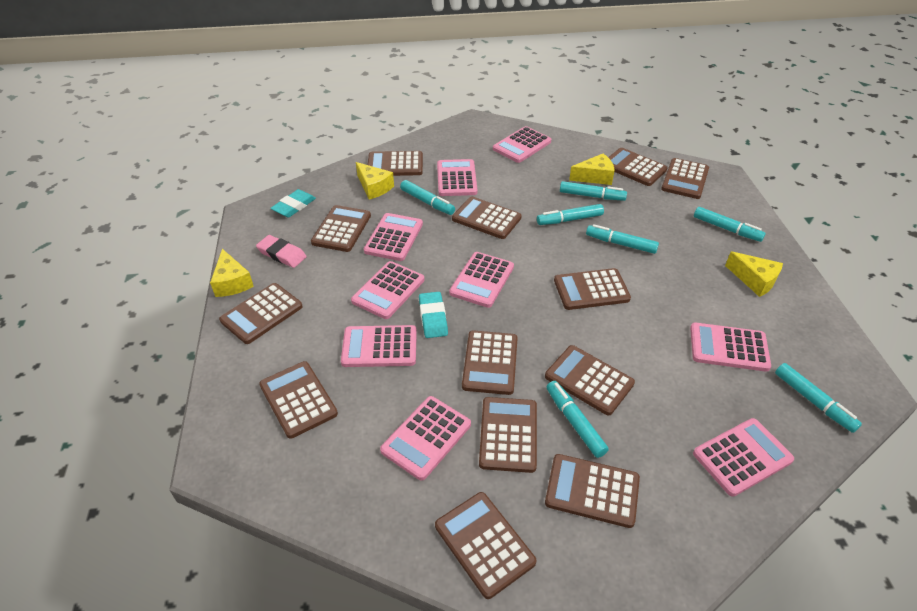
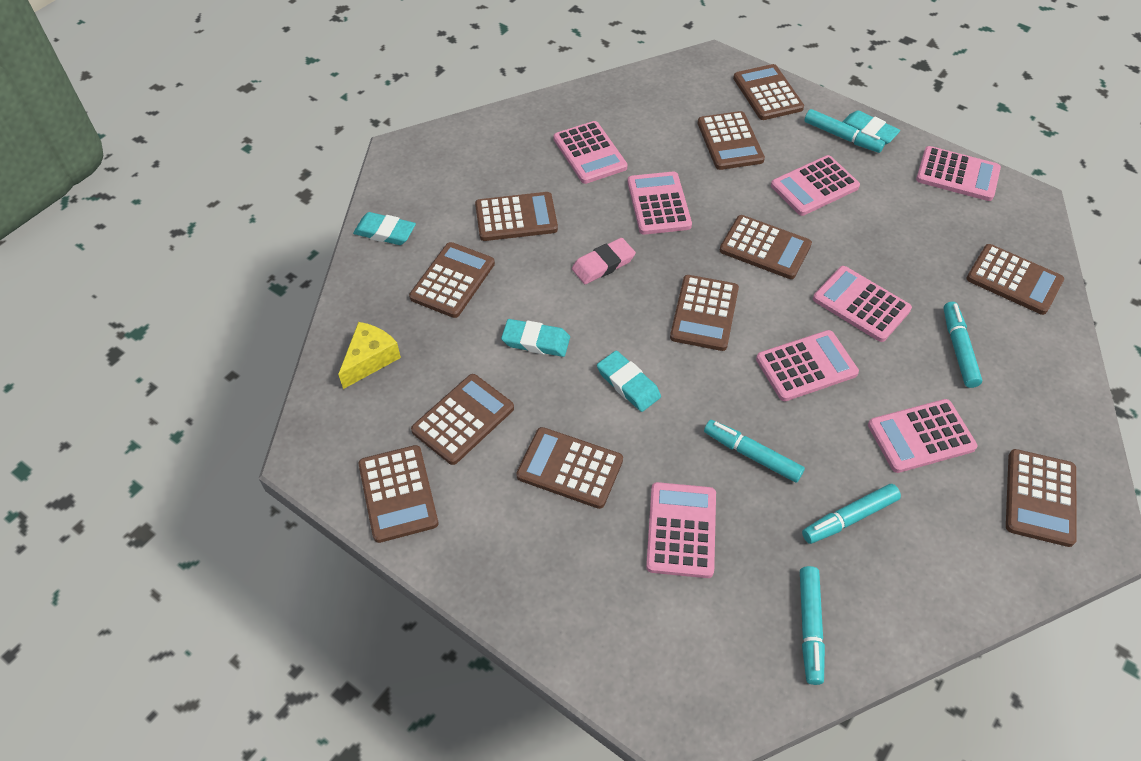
brown calculator: 13 -> 11
pink calculator: 9 -> 8
turquoise eraser: 2 -> 4
turquoise marker: 7 -> 5
yellow cheese: 4 -> 1

